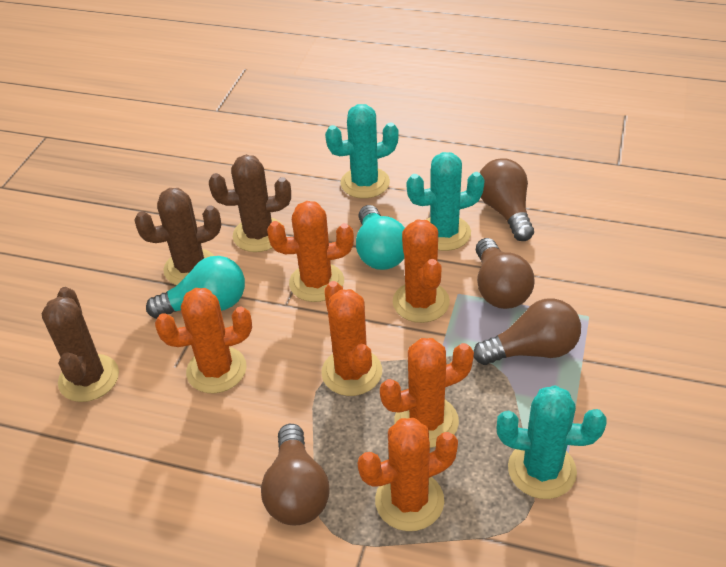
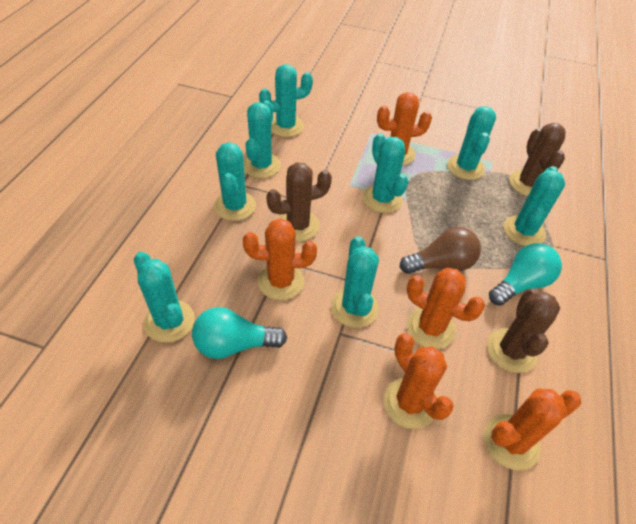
brown light bulb: 4 -> 1
orange cactus: 6 -> 5
turquoise cactus: 3 -> 8

